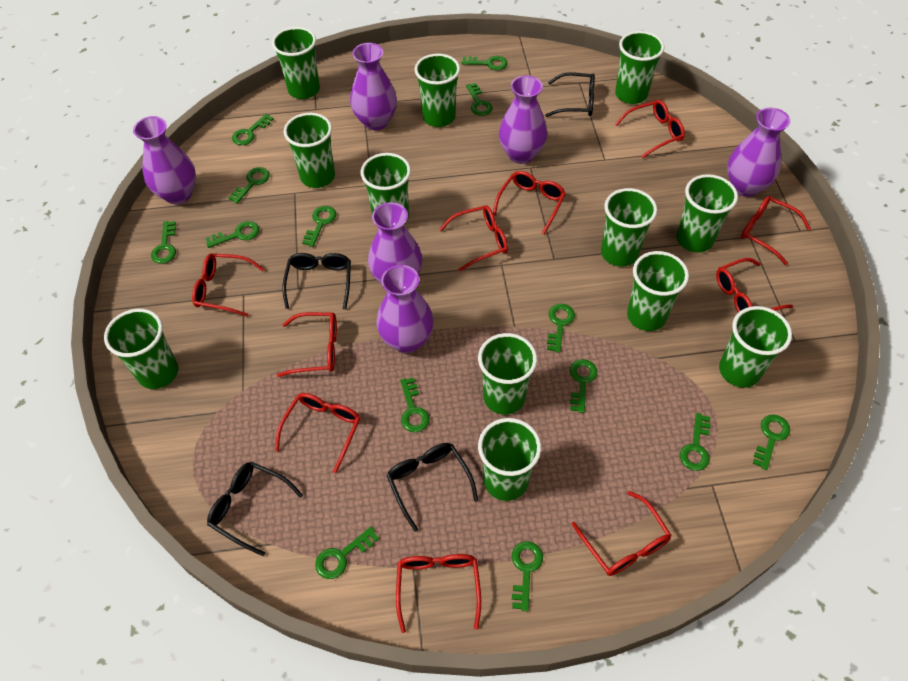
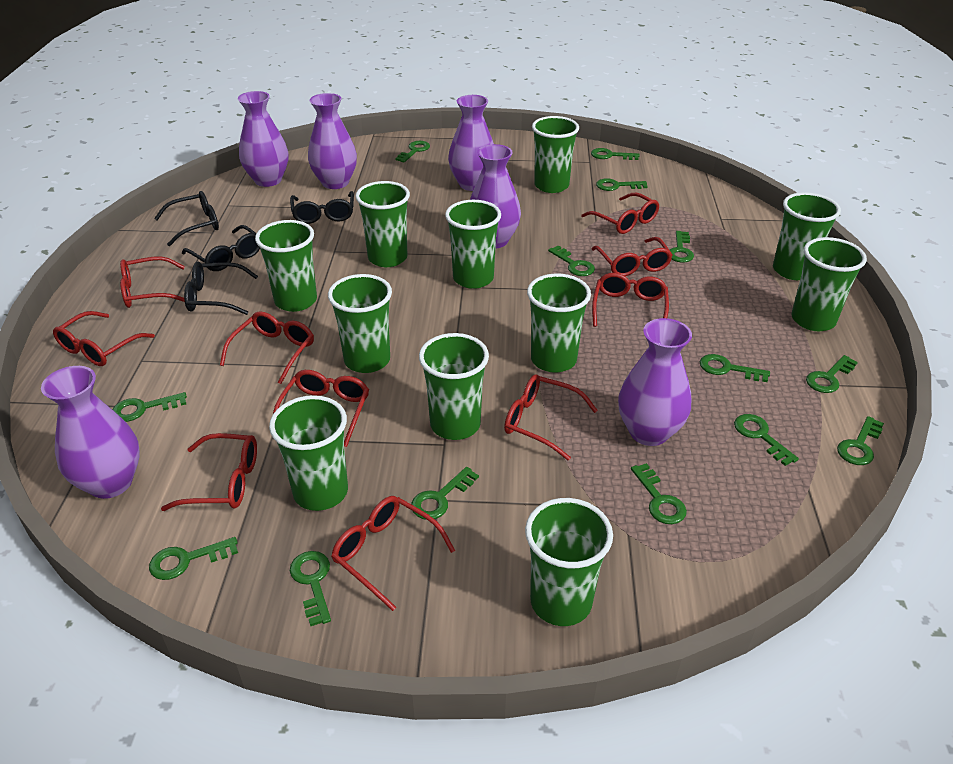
green cup: 12 -> 11

